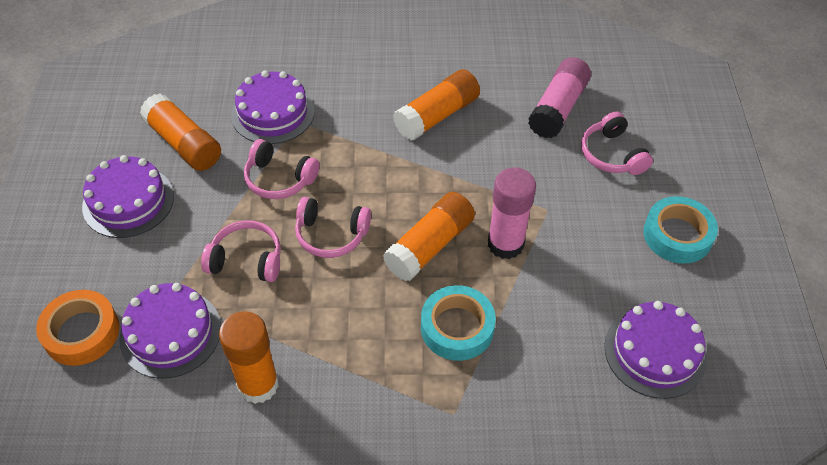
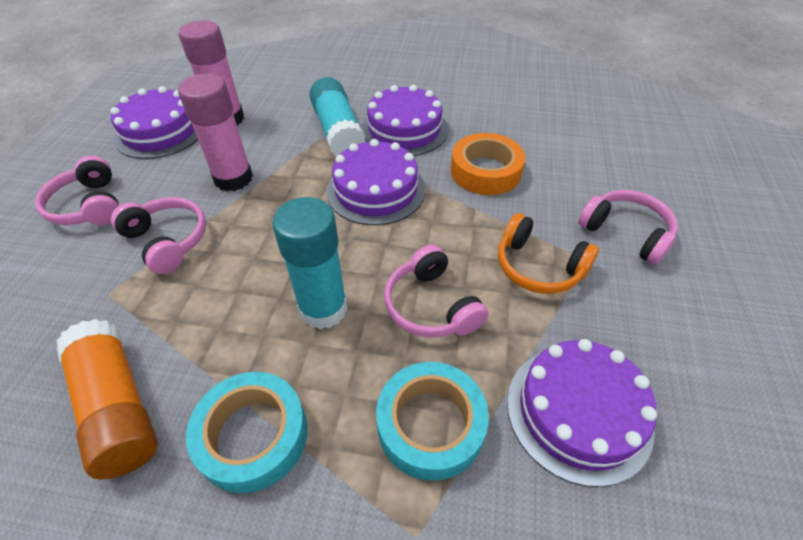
orange glue stick: 4 -> 1
orange headphones: 0 -> 1
turquoise glue stick: 0 -> 2

